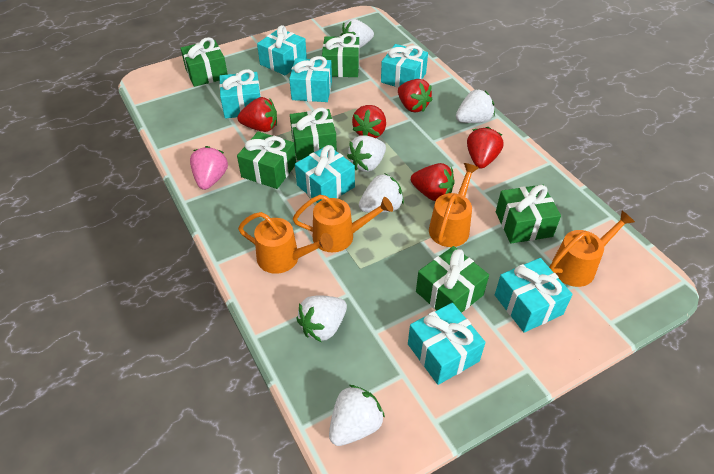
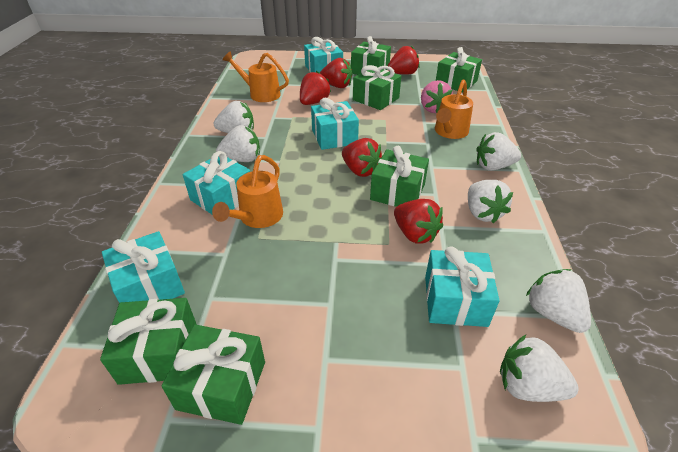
orange watering can: 4 -> 3
turquoise gift: 7 -> 5

